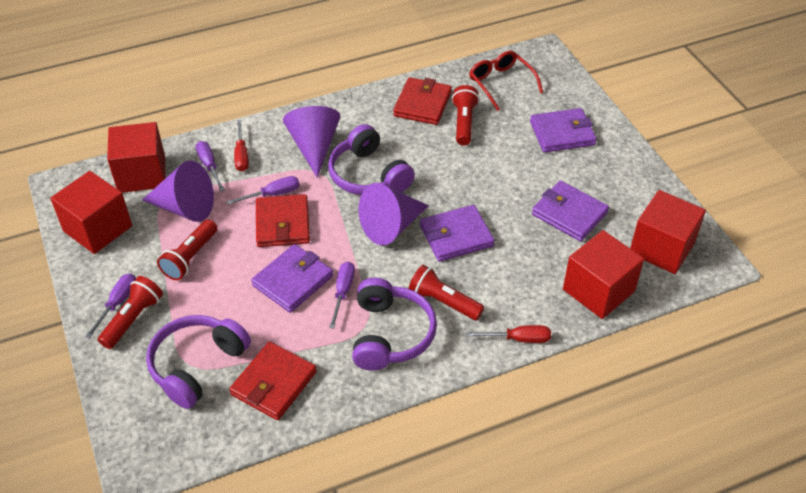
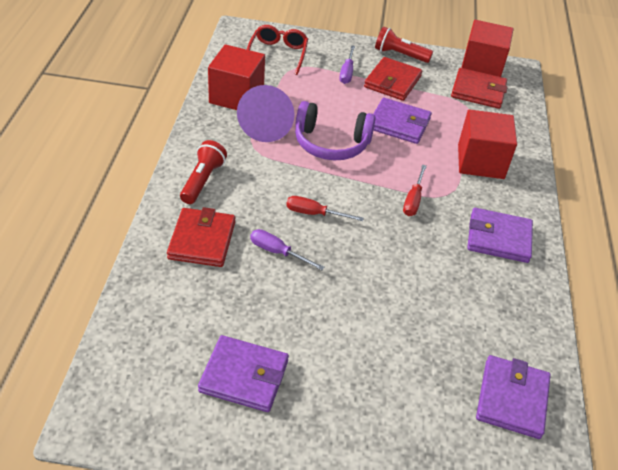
purple cone: 3 -> 1
purple headphones: 3 -> 1
purple screwdriver: 4 -> 2
red cube: 4 -> 3
red flashlight: 4 -> 2

